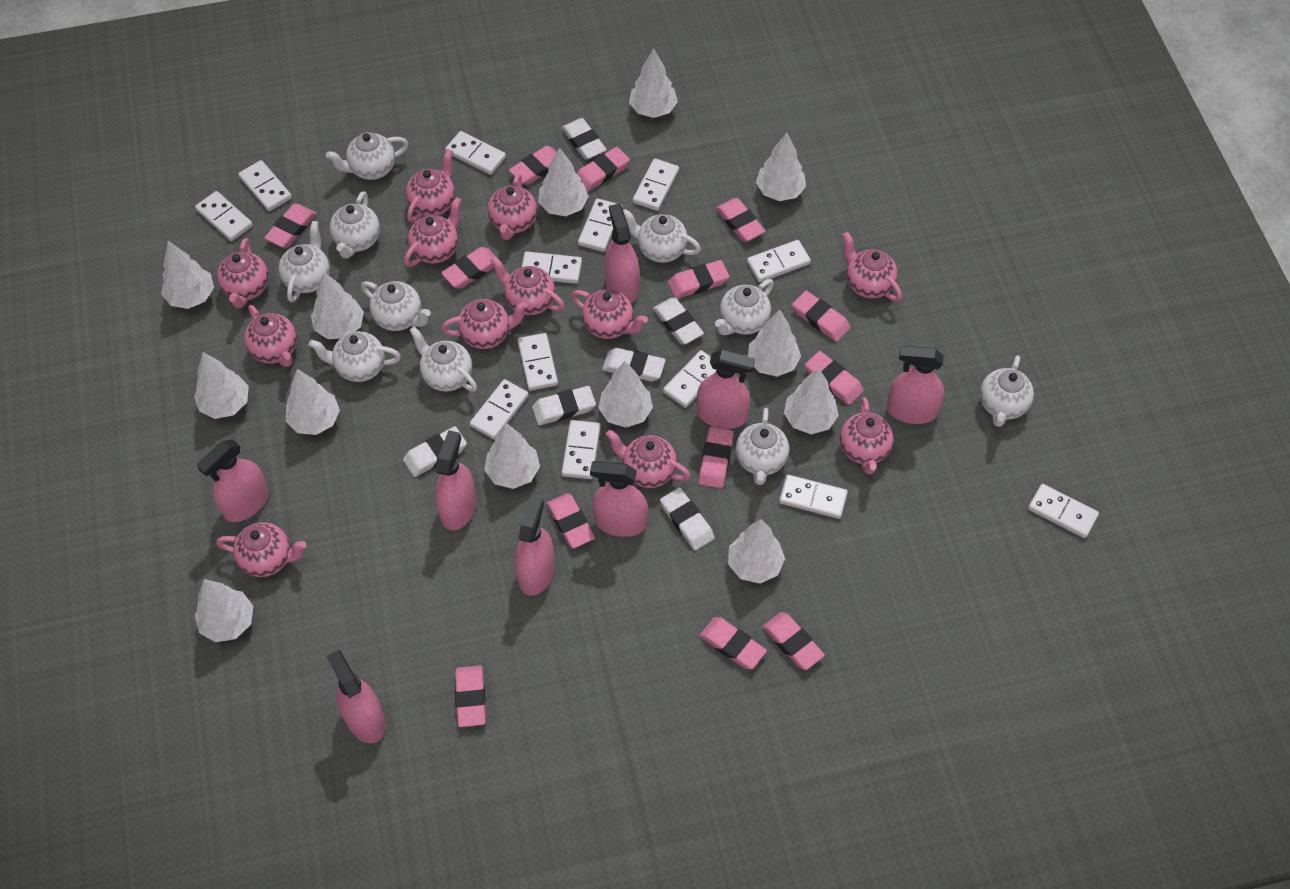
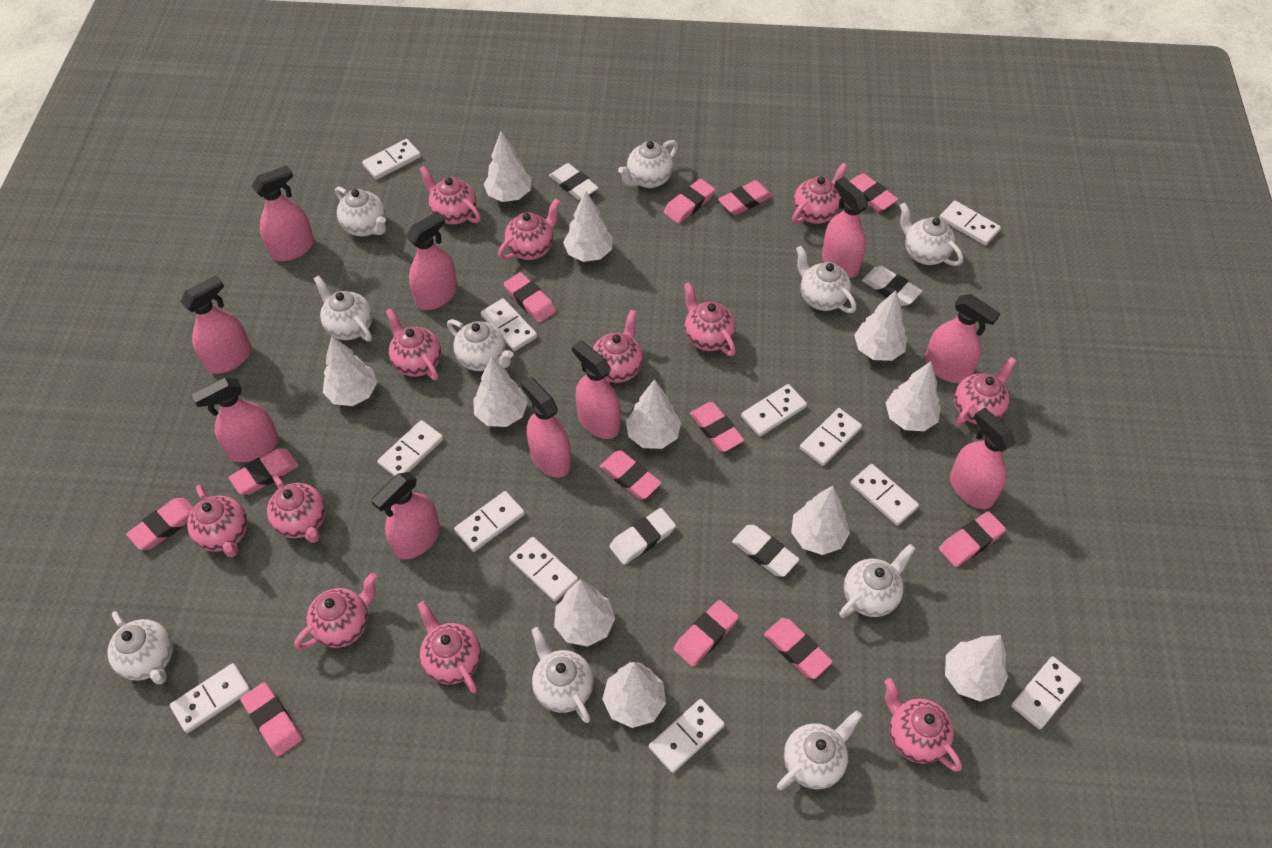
pink eraser: 13 -> 12
pink spray bottle: 8 -> 10
white domino: 13 -> 12
white eraser: 6 -> 4
white tree: 13 -> 11

